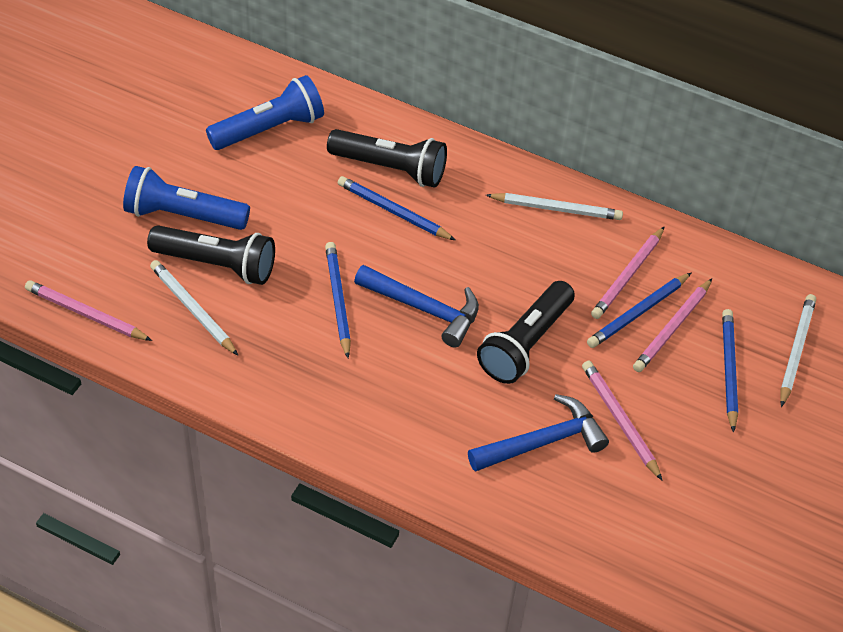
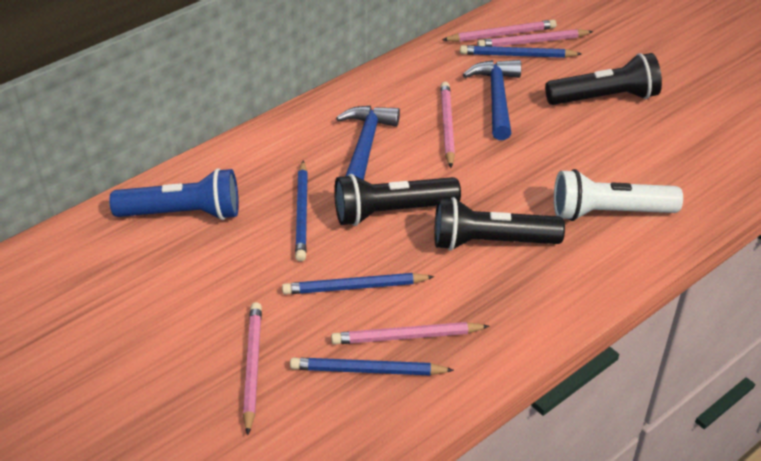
blue flashlight: 2 -> 1
pink pencil: 4 -> 5
white flashlight: 0 -> 1
white pencil: 3 -> 0

